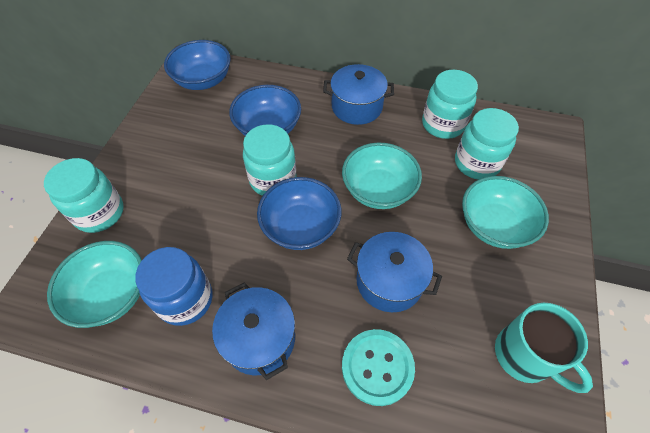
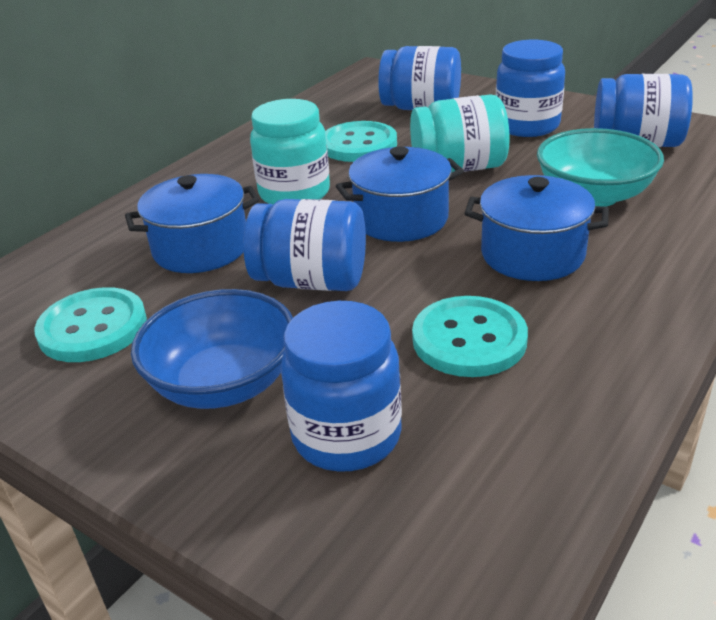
blue bowl: 3 -> 1
blue jar: 1 -> 5
turquoise bowl: 3 -> 1
turquoise button: 1 -> 3
turquoise jar: 4 -> 2
turquoise mug: 1 -> 0

